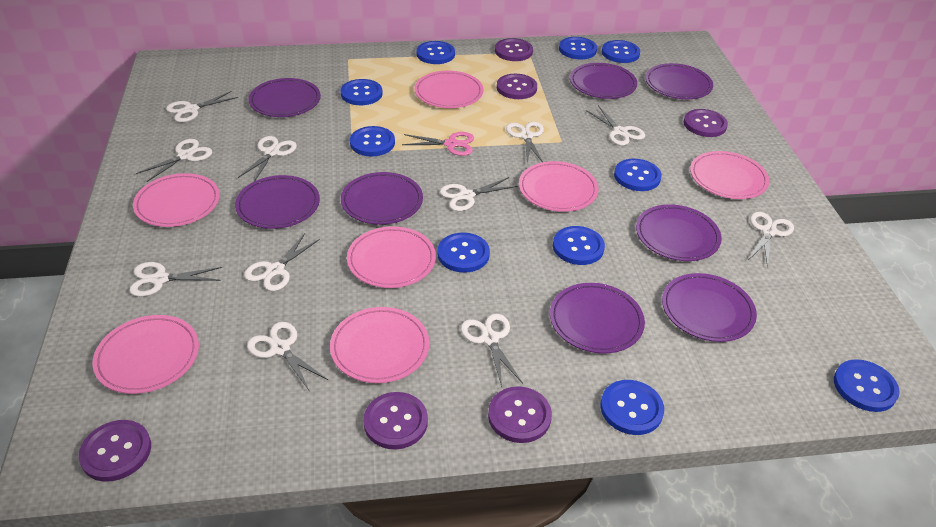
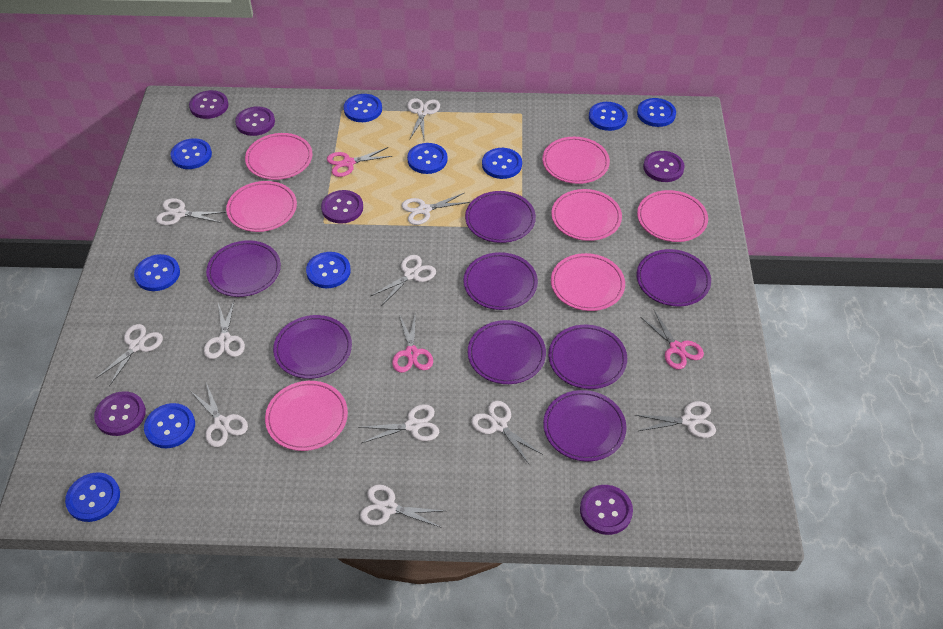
pink scissors: 1 -> 3

